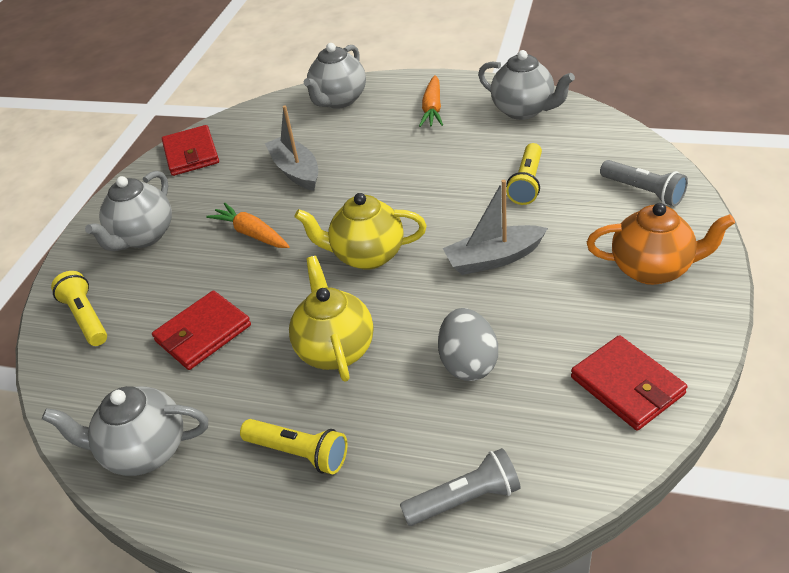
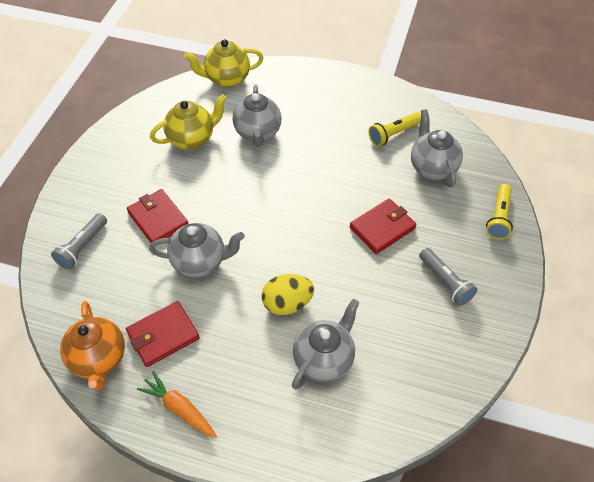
grey boat: 2 -> 0
grey egg: 1 -> 0
orange carrot: 2 -> 1
yellow egg: 0 -> 1
yellow flashlight: 3 -> 2

